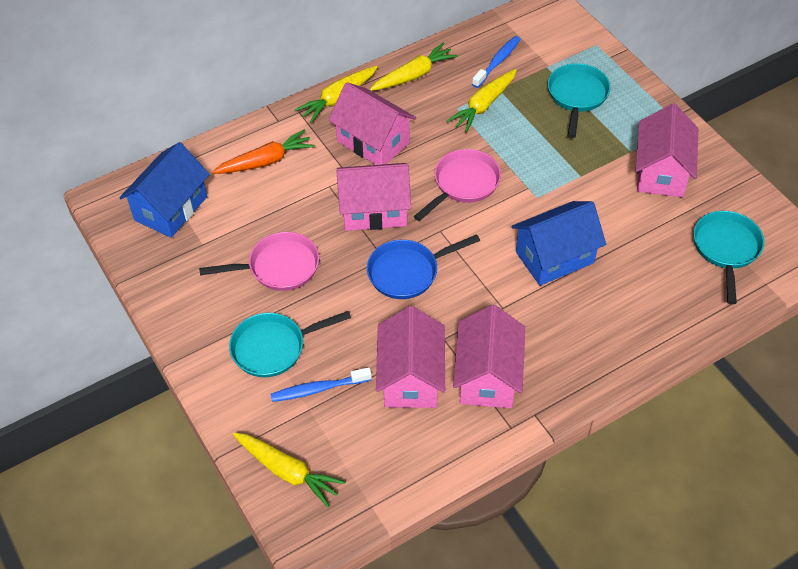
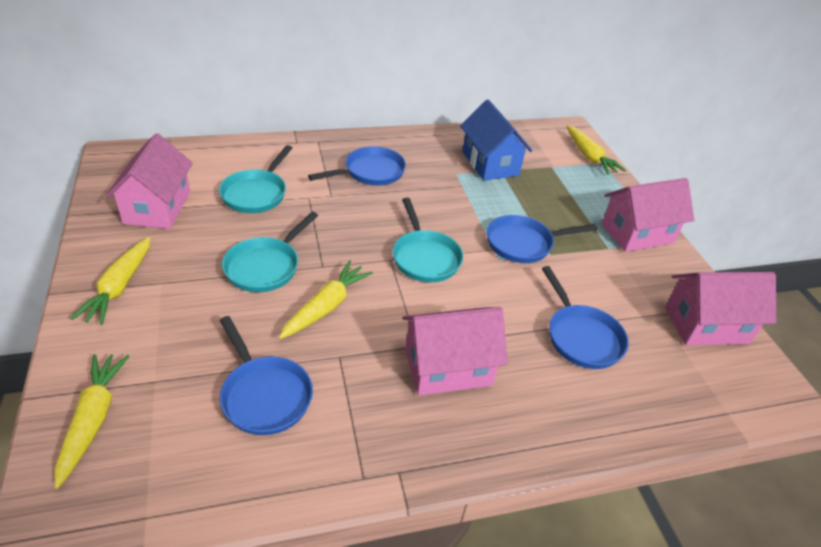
blue house: 2 -> 1
blue pan: 1 -> 4
blue toothbrush: 2 -> 0
orange carrot: 1 -> 0
pink house: 5 -> 4
pink pan: 2 -> 0

